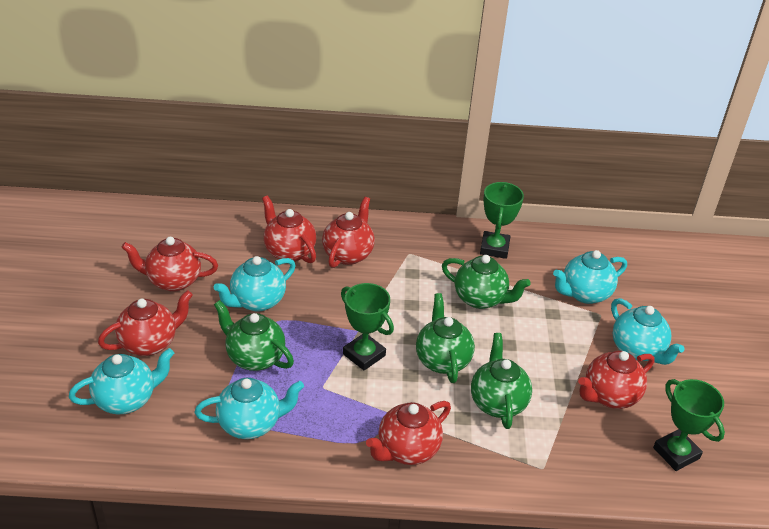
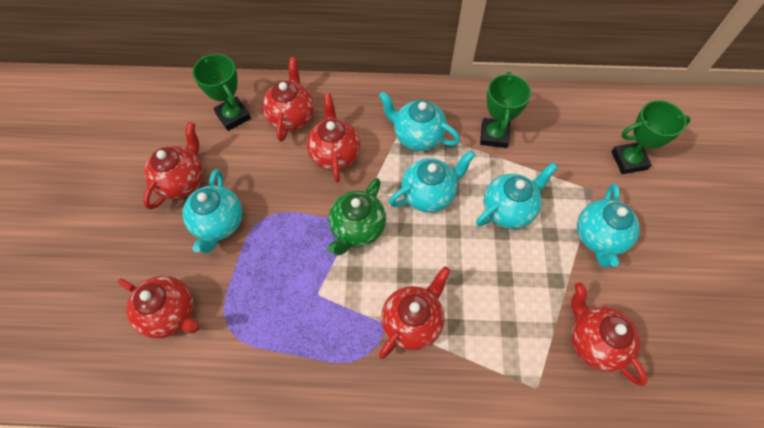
green teapot: 4 -> 1

